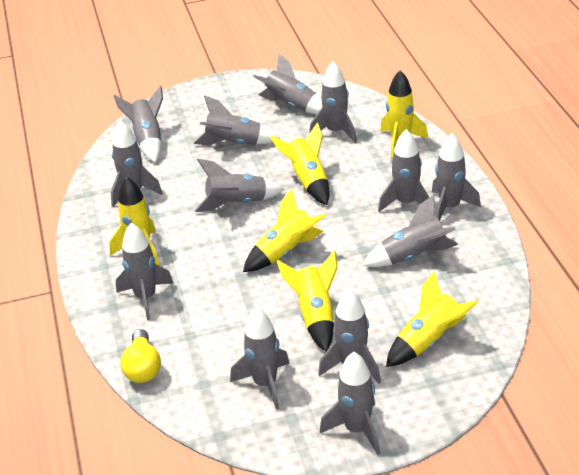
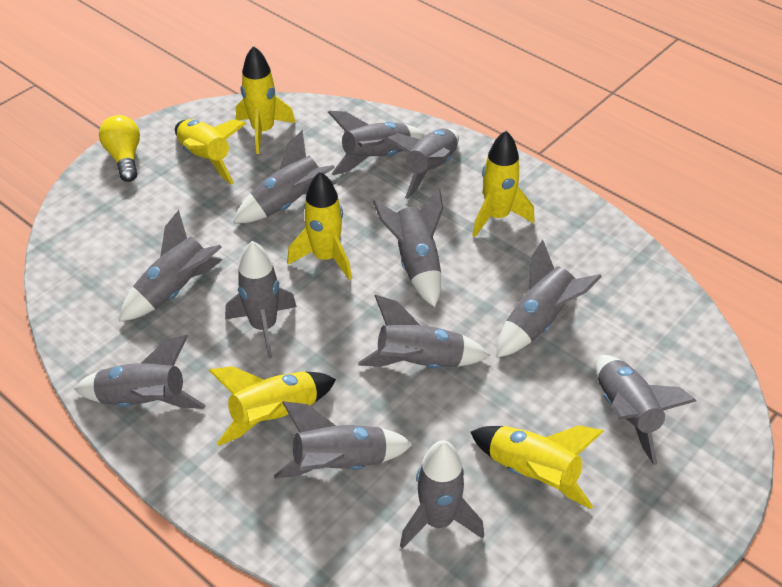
grey rocket: 13 -> 12

